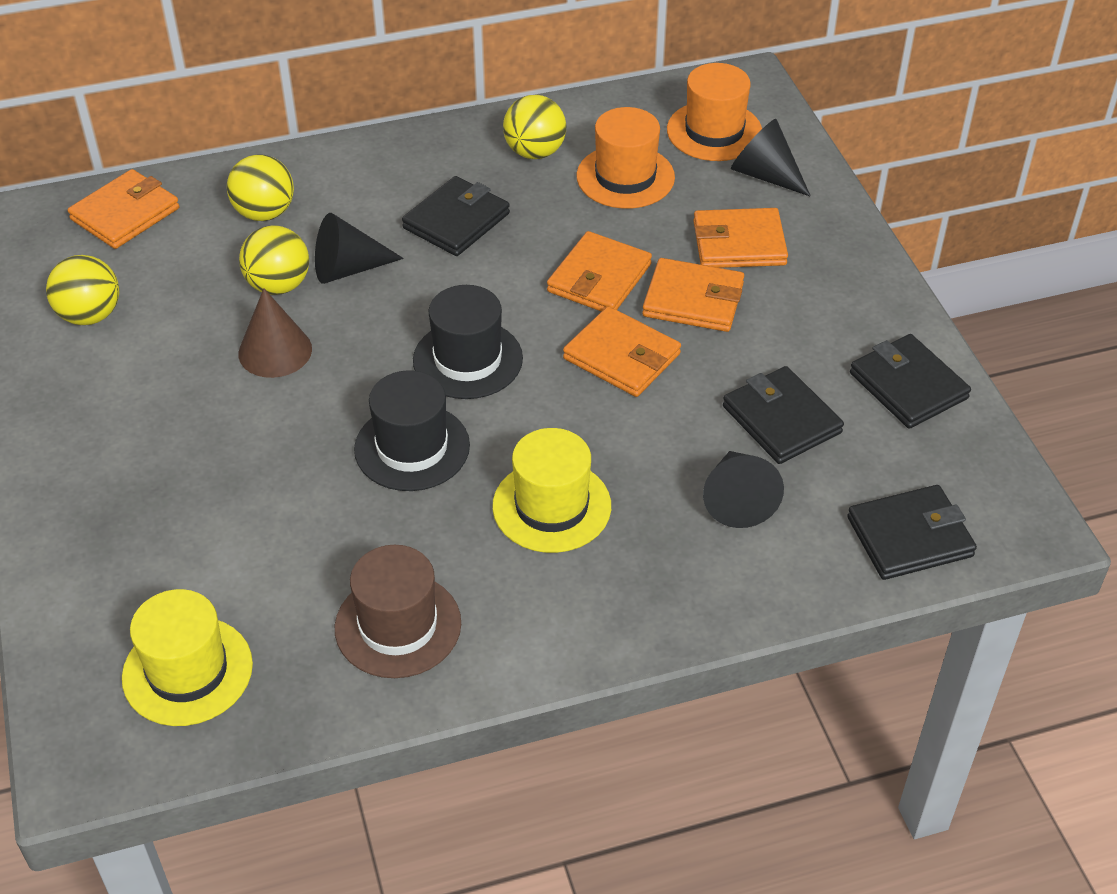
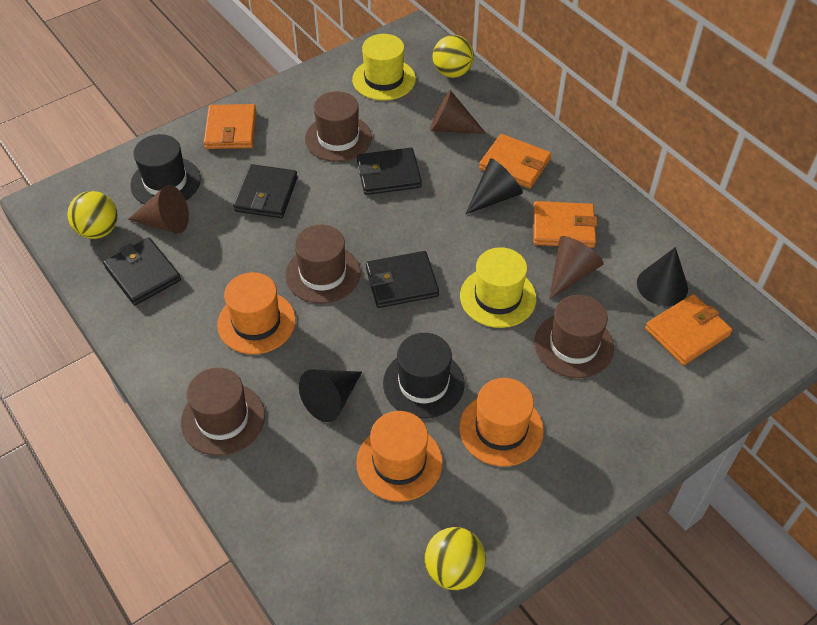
brown cone: 1 -> 3
brown hat: 1 -> 4
orange hat: 2 -> 3
orange wallet: 5 -> 4
yellow ball: 4 -> 3

